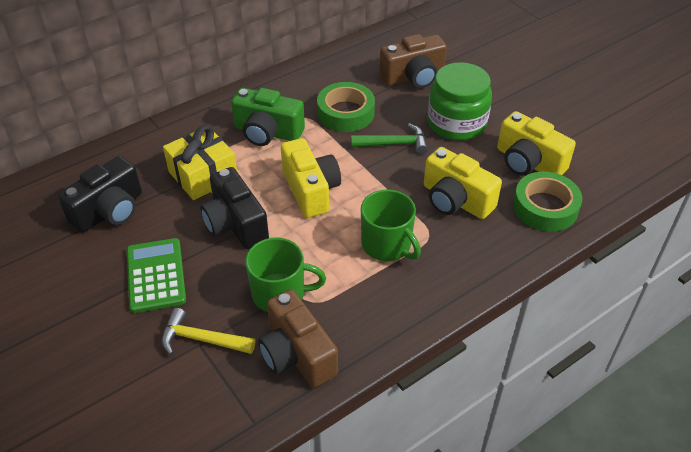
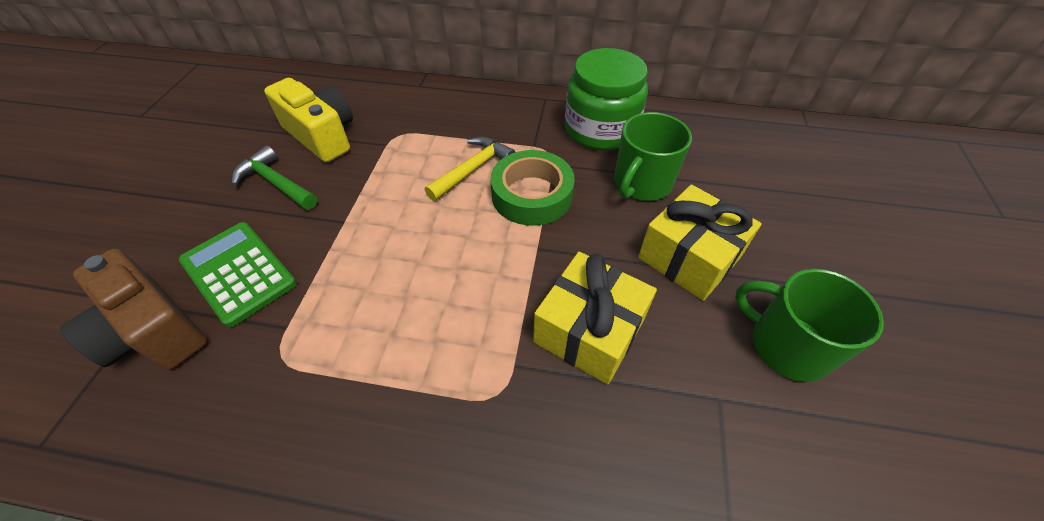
black camera: 2 -> 0
brown camera: 2 -> 1
green camera: 1 -> 0
green tape: 2 -> 1
yellow camera: 3 -> 1
yellow gift: 1 -> 2

